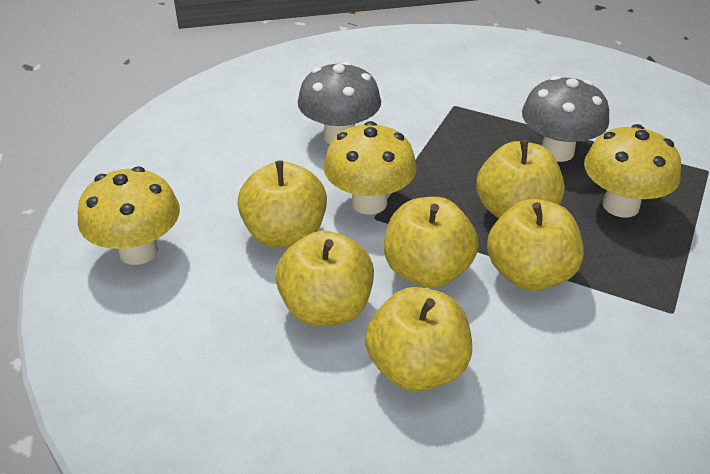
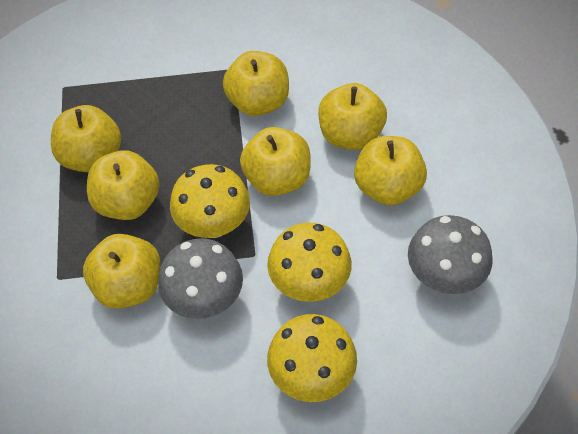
yellow apple: 6 -> 7

